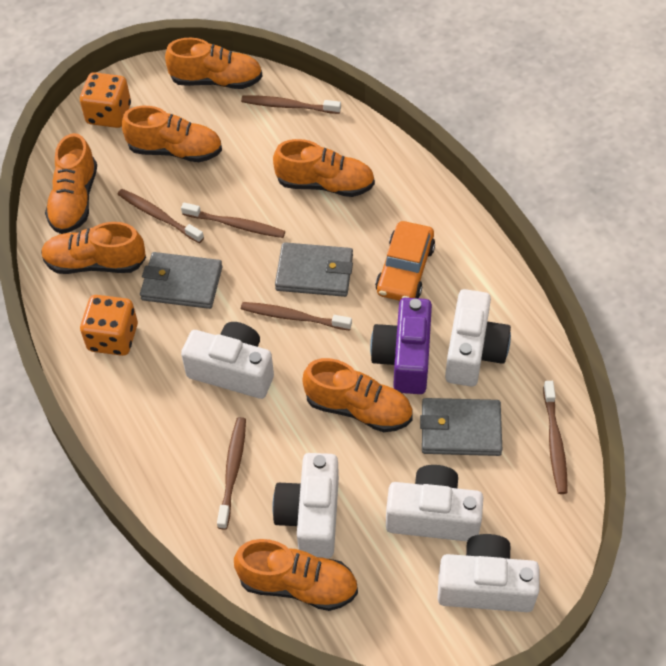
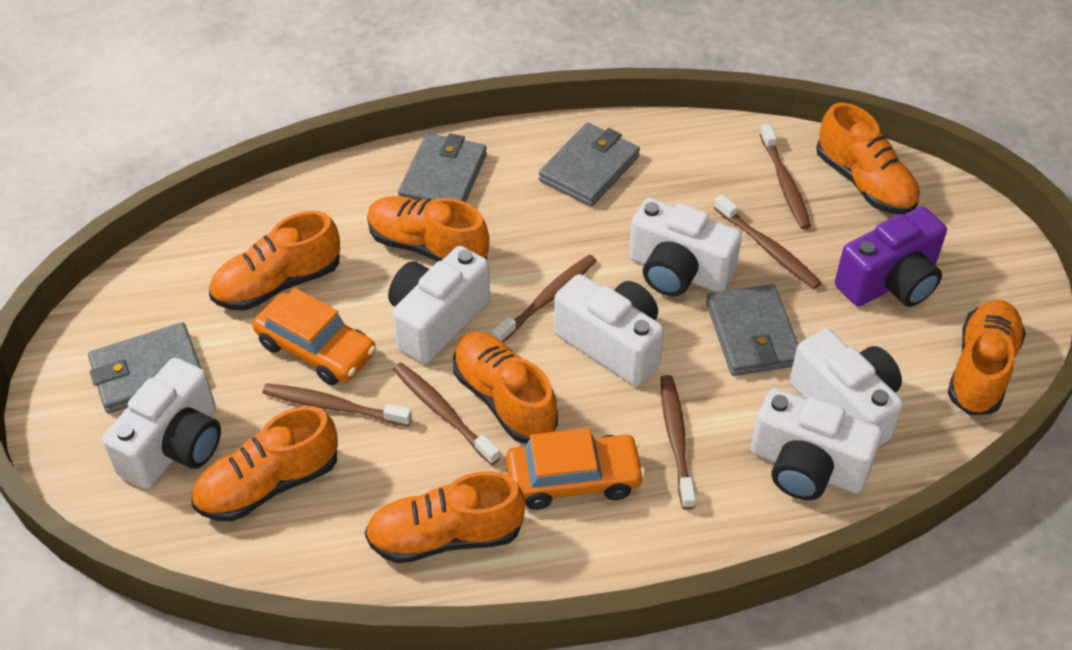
grey wallet: 3 -> 4
orange car: 1 -> 2
orange dice: 2 -> 0
white camera: 5 -> 6

